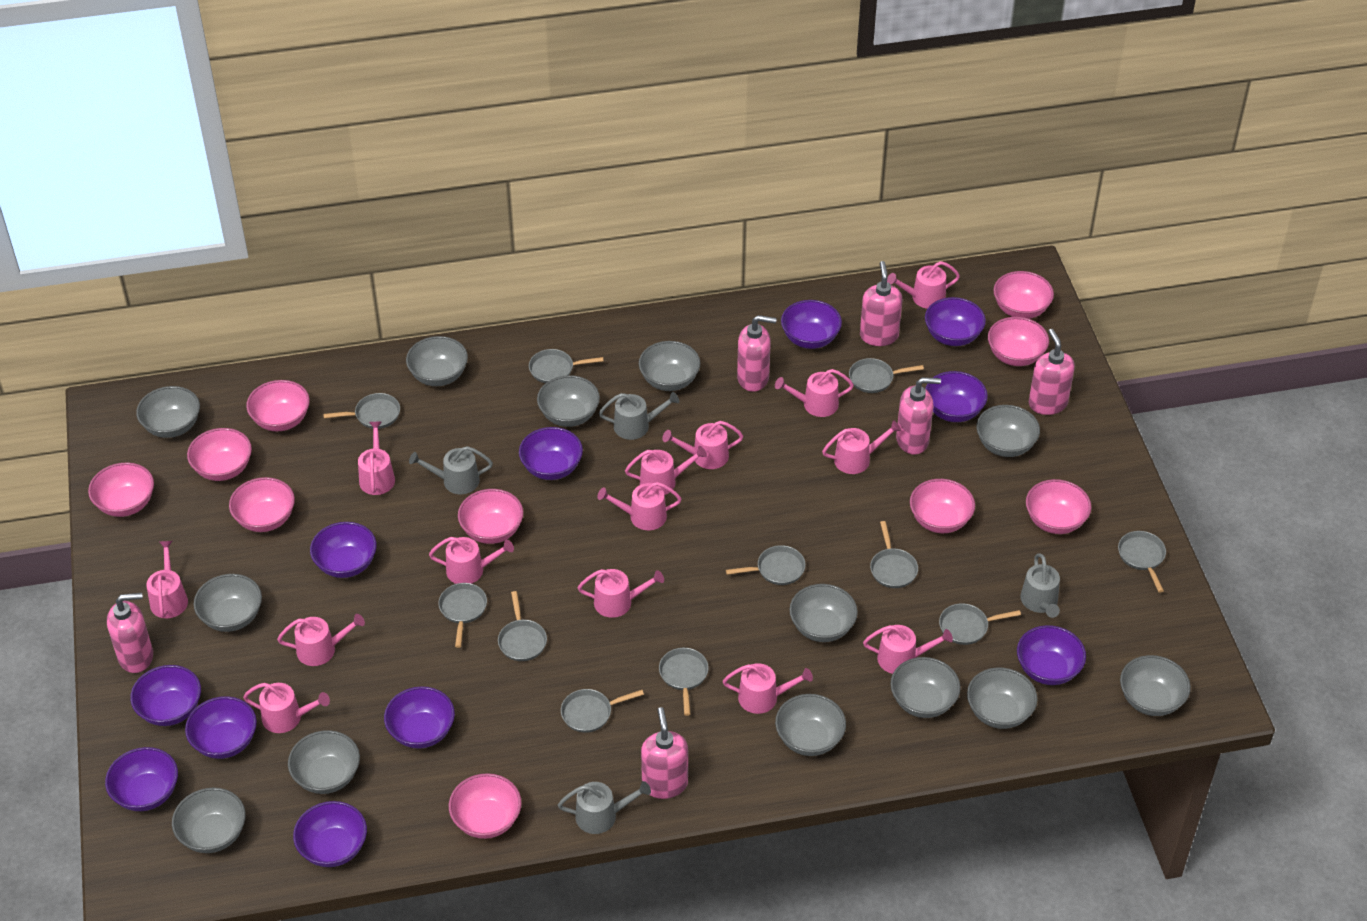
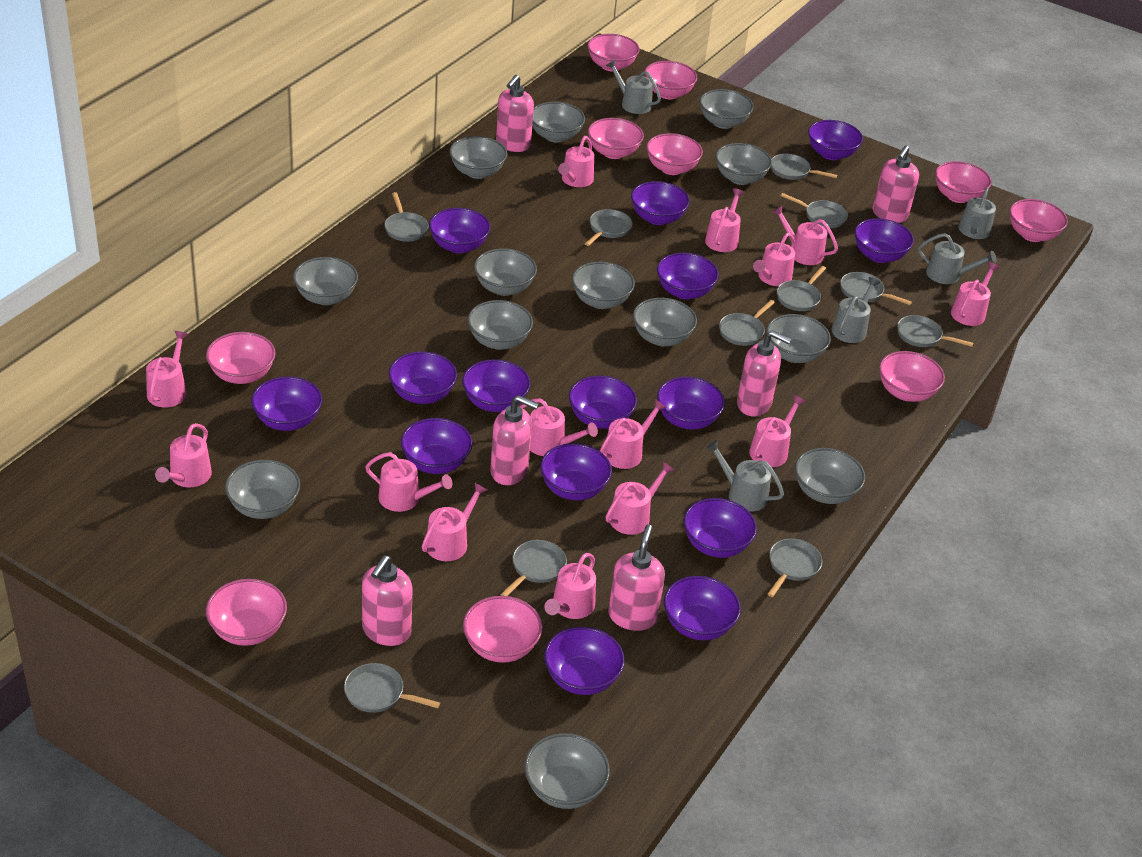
grey watering can: 4 -> 5
purple bowl: 11 -> 15

